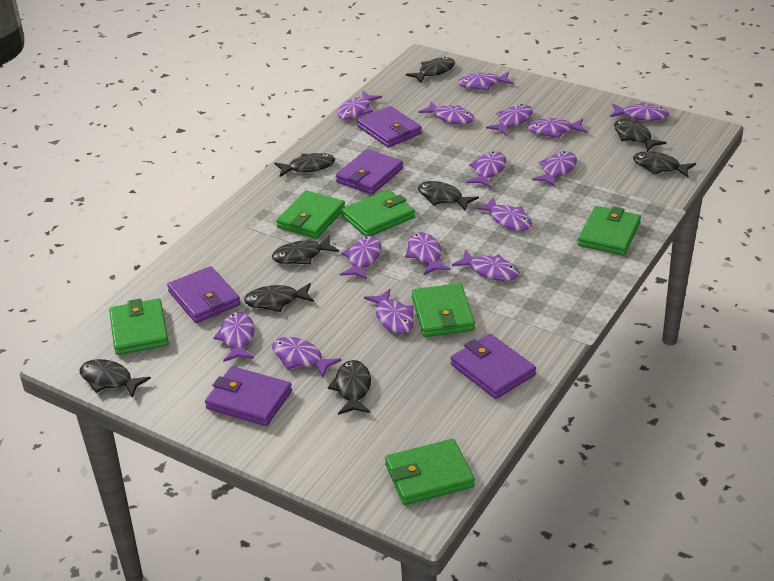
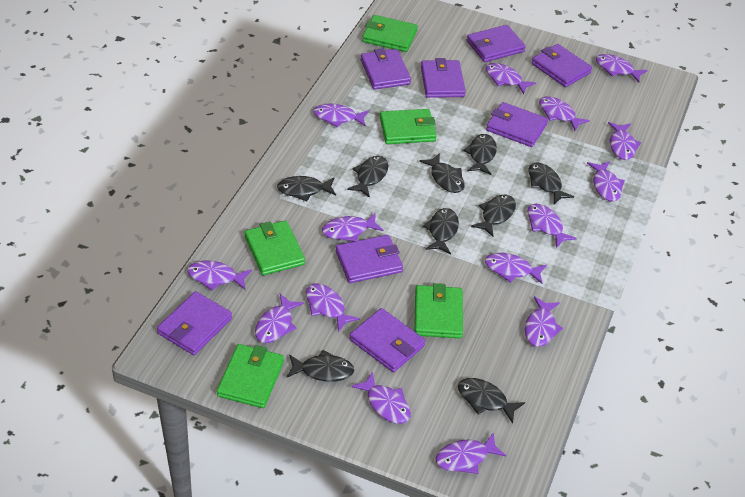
green wallet: 6 -> 5
purple wallet: 5 -> 8

